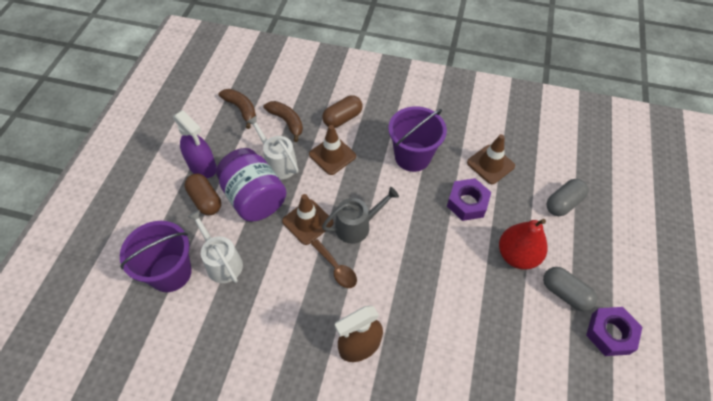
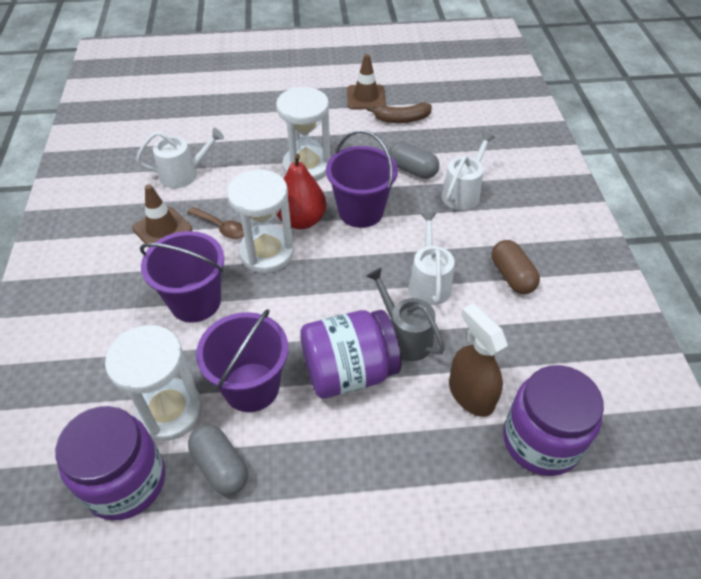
brown banana: 2 -> 1
brown capsule: 2 -> 1
brown traffic cone: 3 -> 2
purple bucket: 2 -> 3
purple jar: 1 -> 3
purple nut: 2 -> 0
purple spray bottle: 1 -> 0
white hourglass: 0 -> 3
white watering can: 2 -> 3

